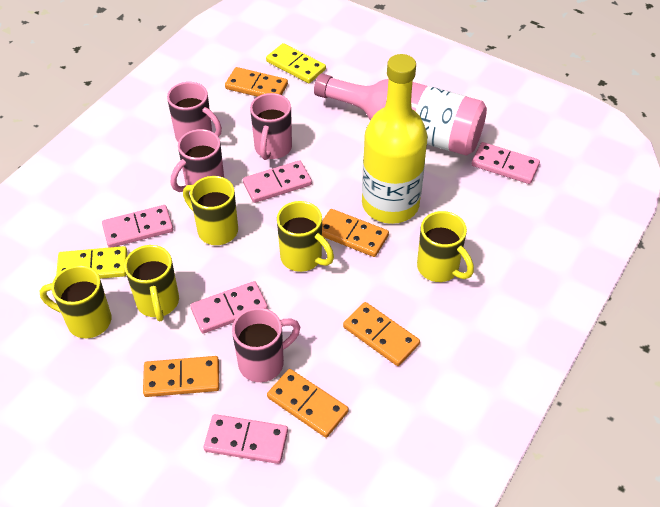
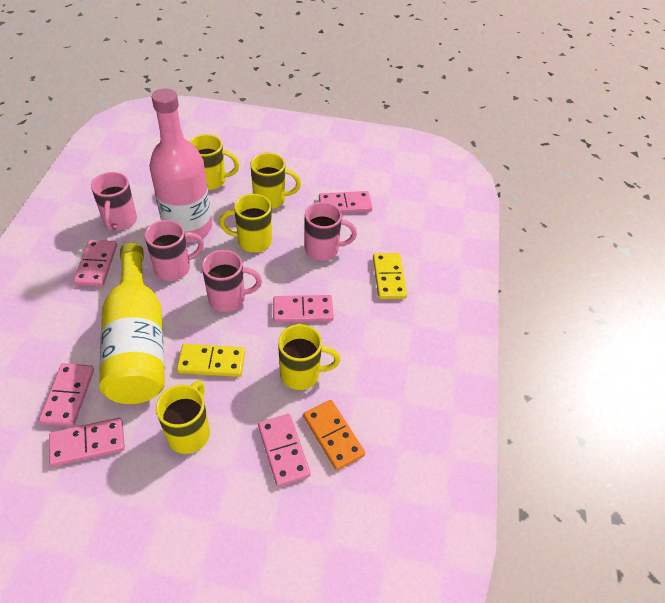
orange domino: 5 -> 1
pink domino: 5 -> 6

